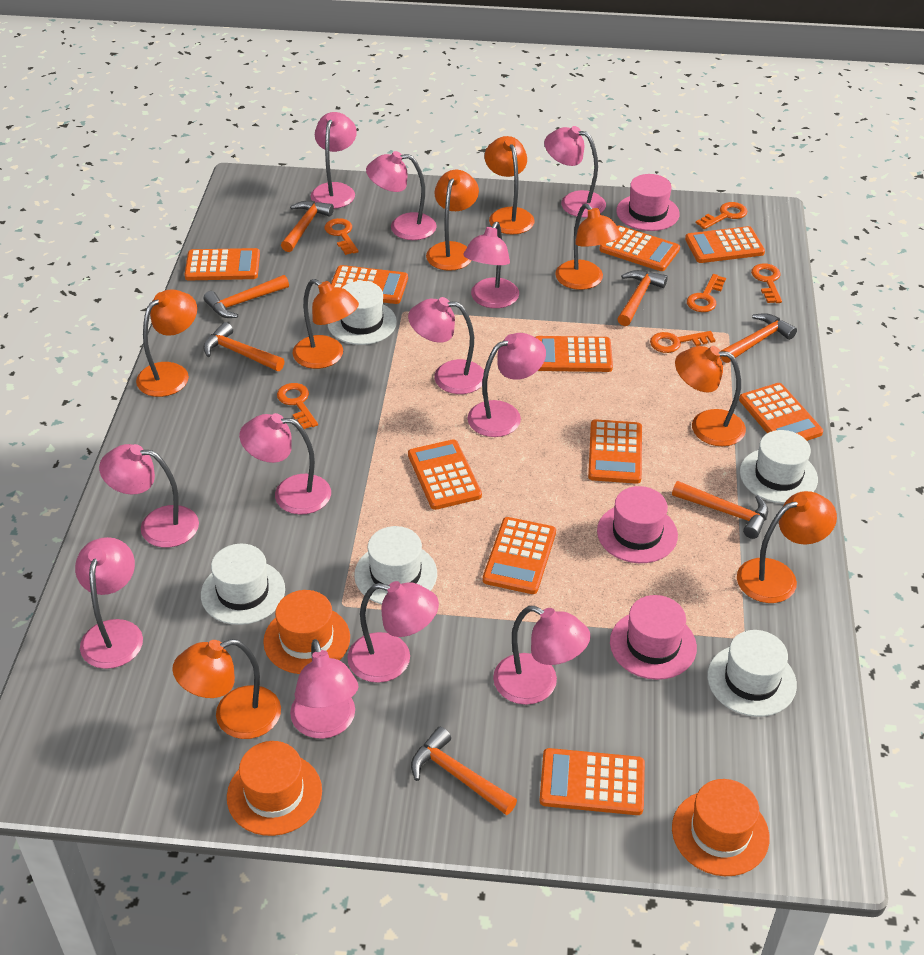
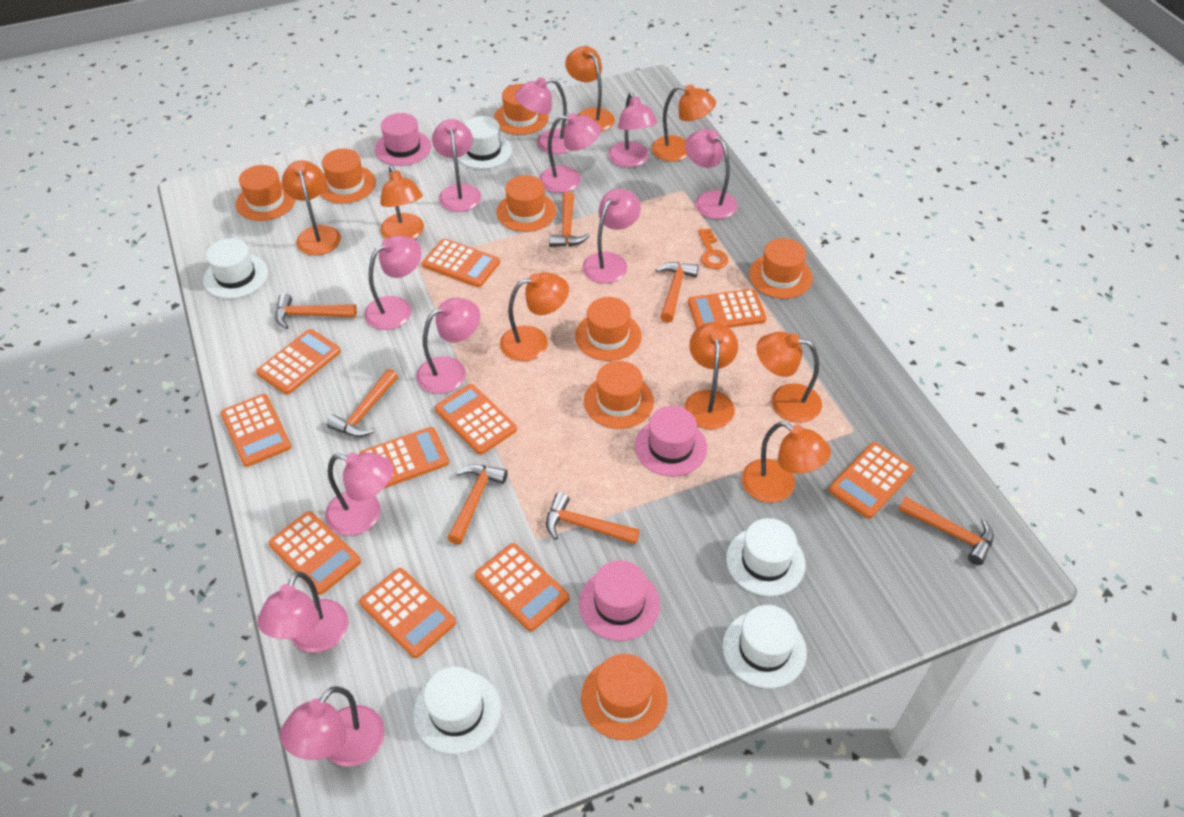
orange hat: 3 -> 8
orange key: 6 -> 1
pink lamp: 12 -> 11

